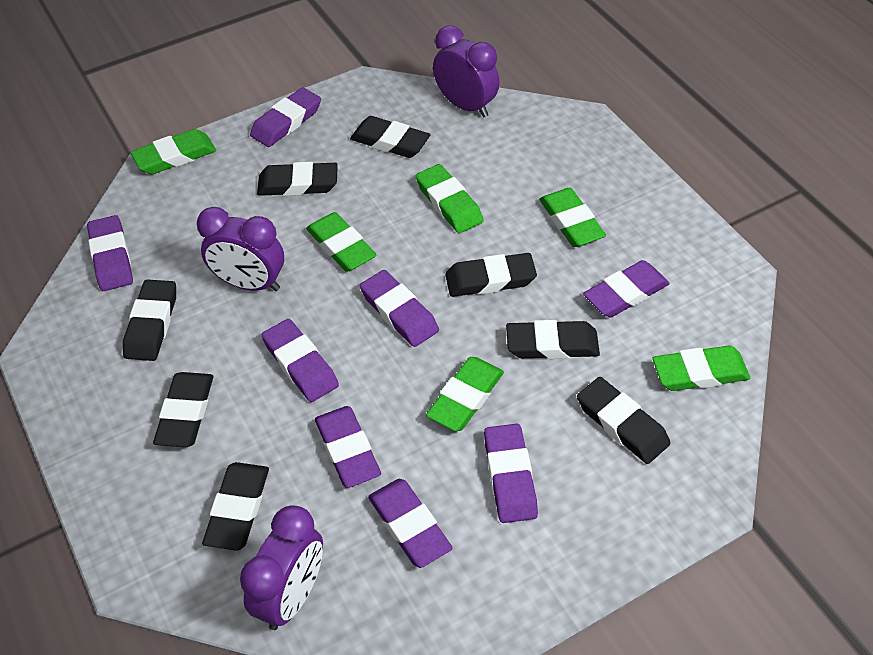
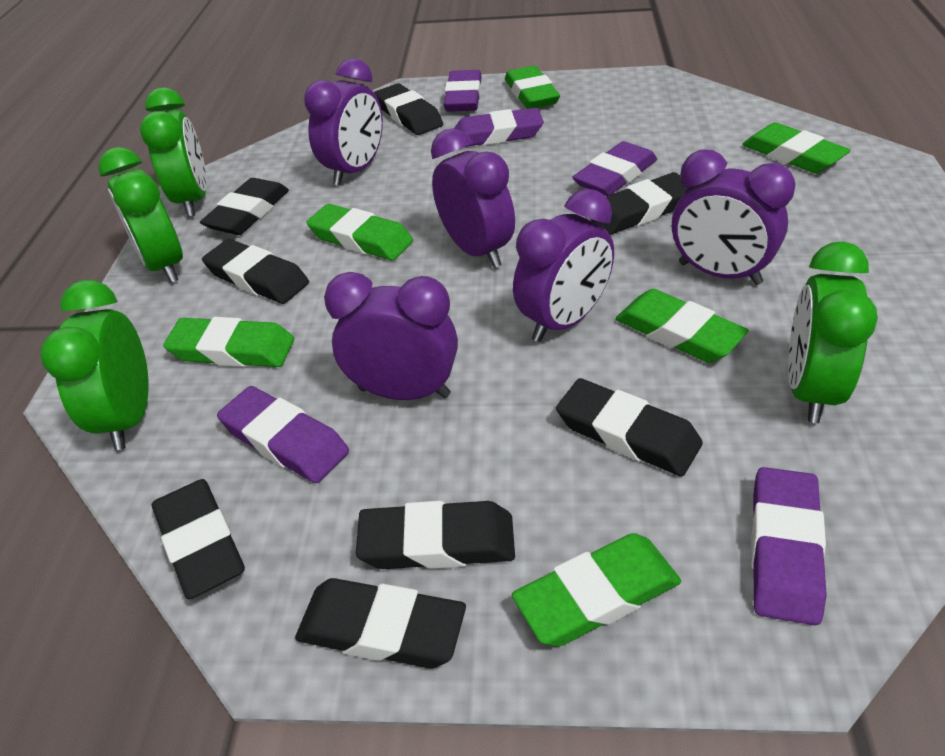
green clock: 0 -> 4
purple clock: 3 -> 5
purple eraser: 8 -> 5

